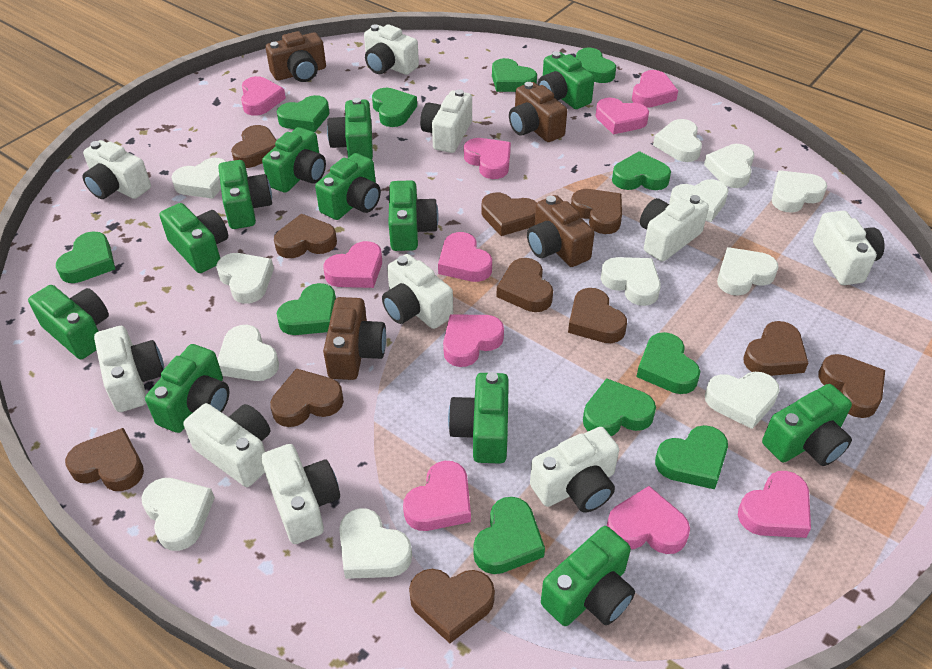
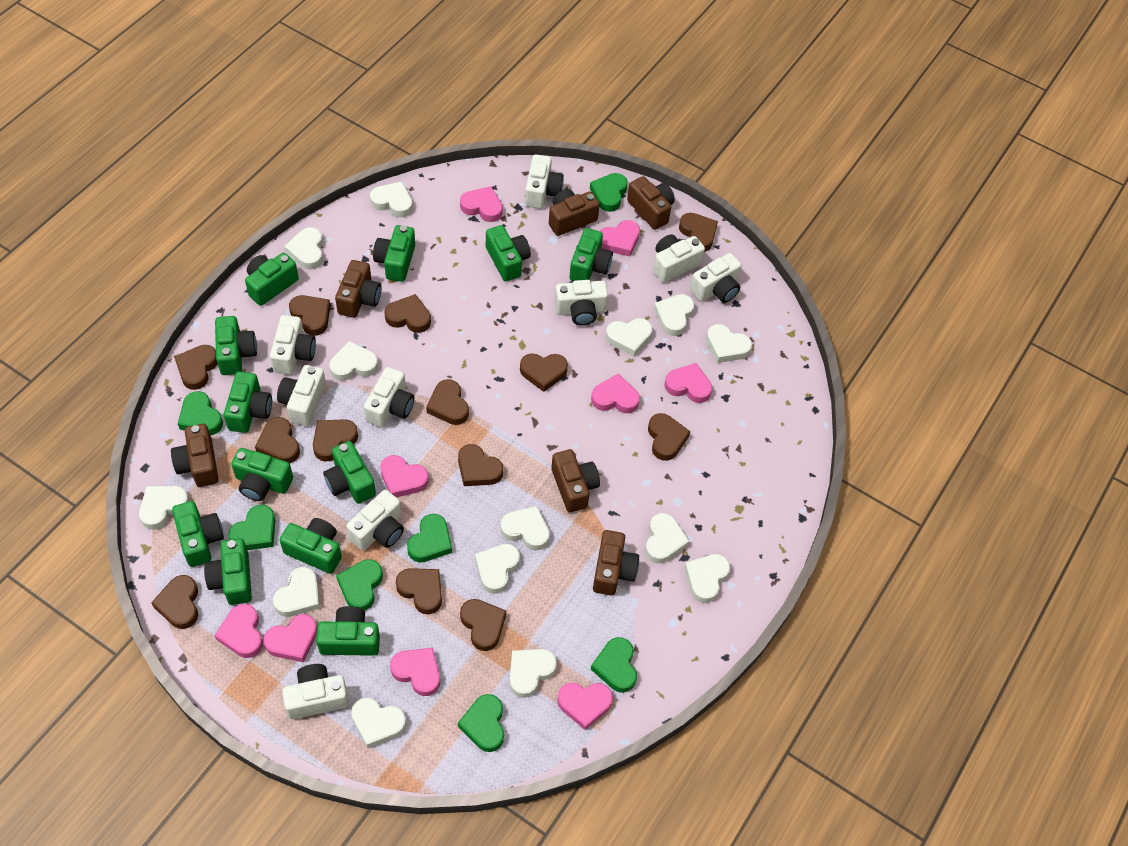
brown camera: 4 -> 6
brown heart: 11 -> 13
green heart: 11 -> 7
pink heart: 10 -> 9
white camera: 10 -> 9
white heart: 12 -> 14

